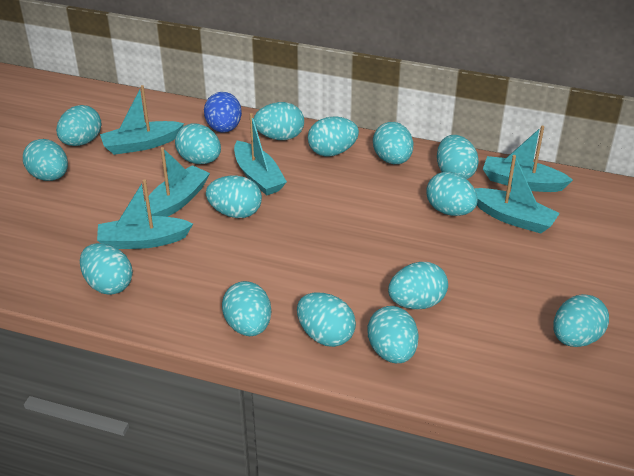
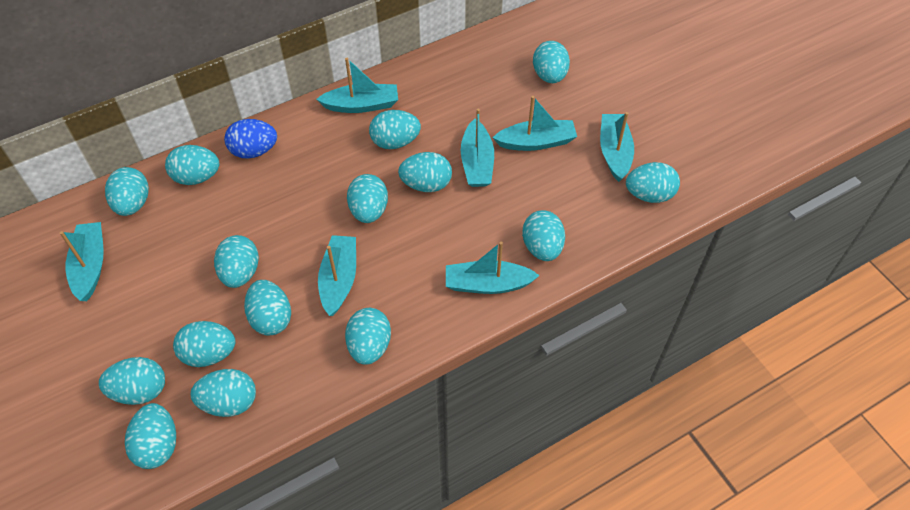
turquoise boat: 6 -> 7

